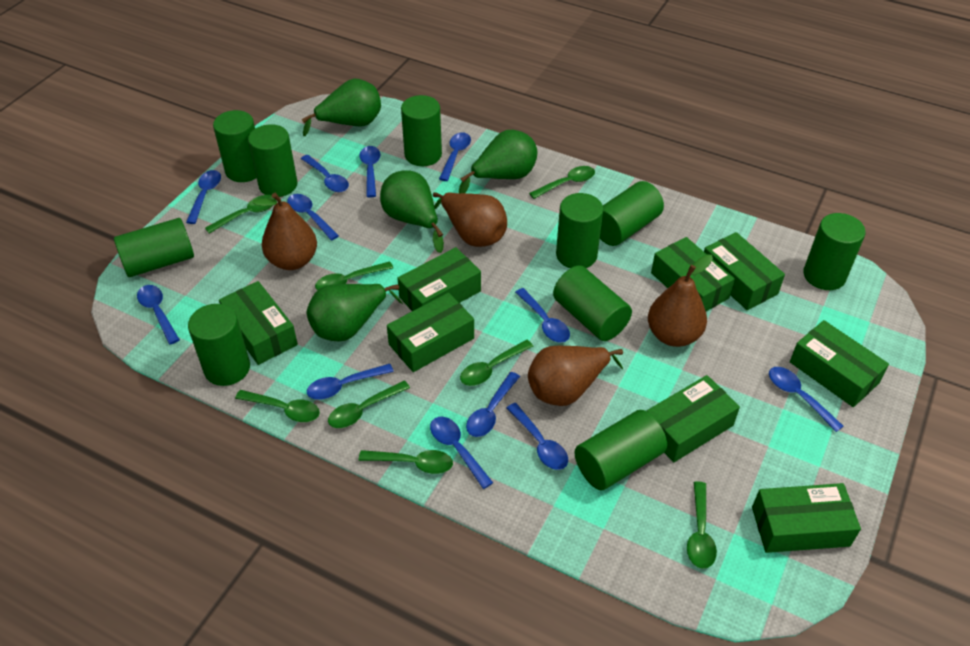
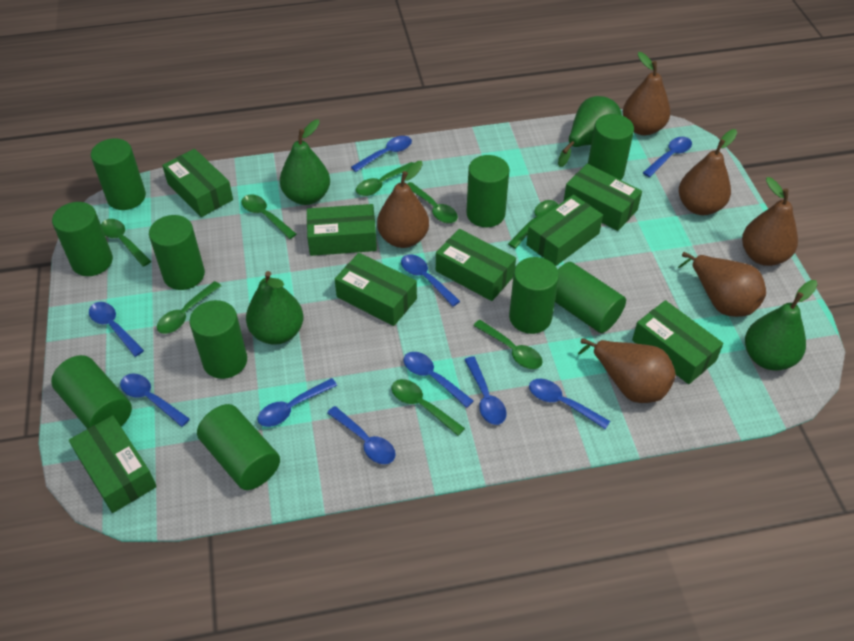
blue spoon: 12 -> 10
brown pear: 4 -> 6

